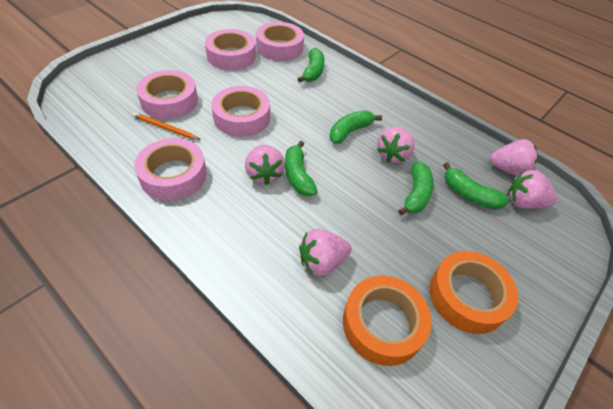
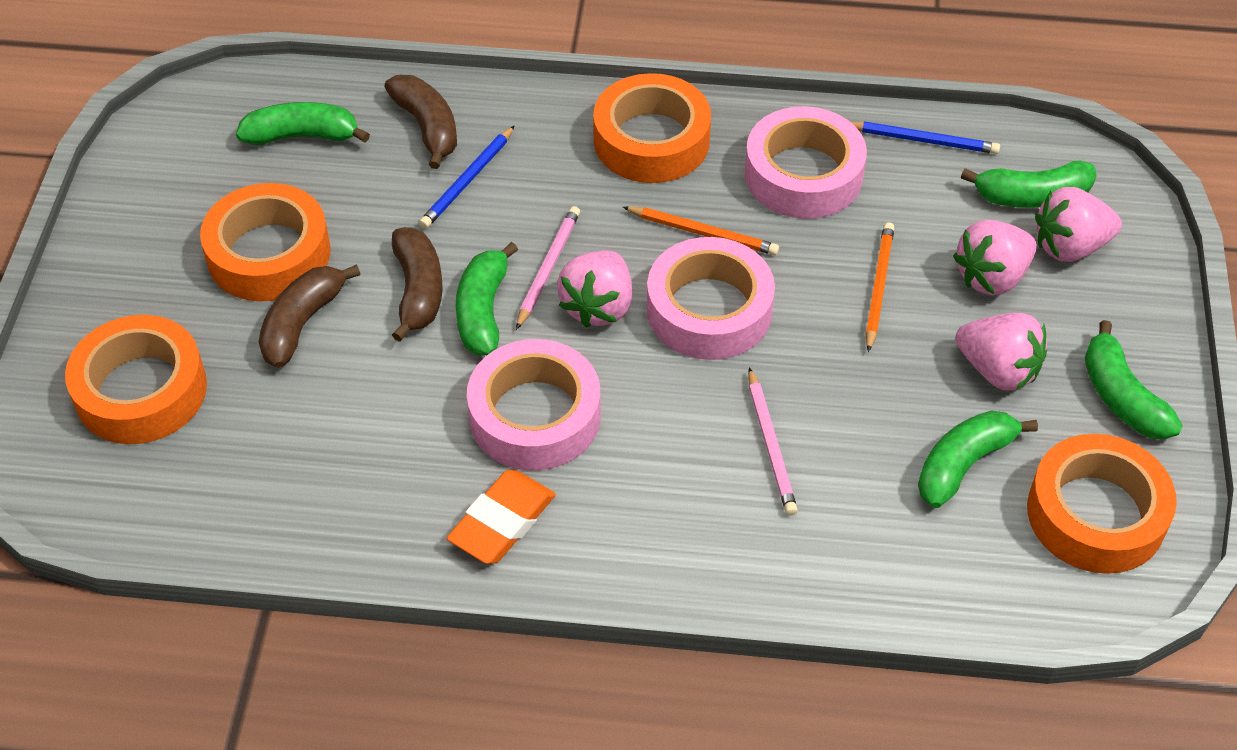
blue pencil: 0 -> 2
brown banana: 0 -> 3
orange eraser: 0 -> 1
orange pencil: 1 -> 2
orange tape: 2 -> 4
pink pencil: 0 -> 2
pink strawberry: 5 -> 4
pink tape: 5 -> 3

